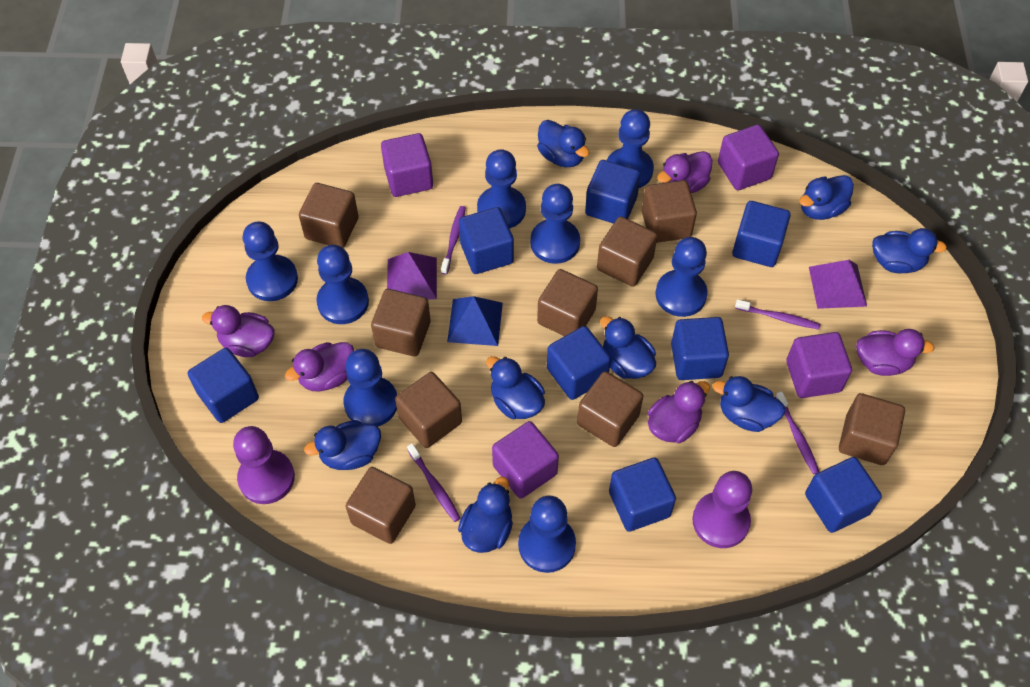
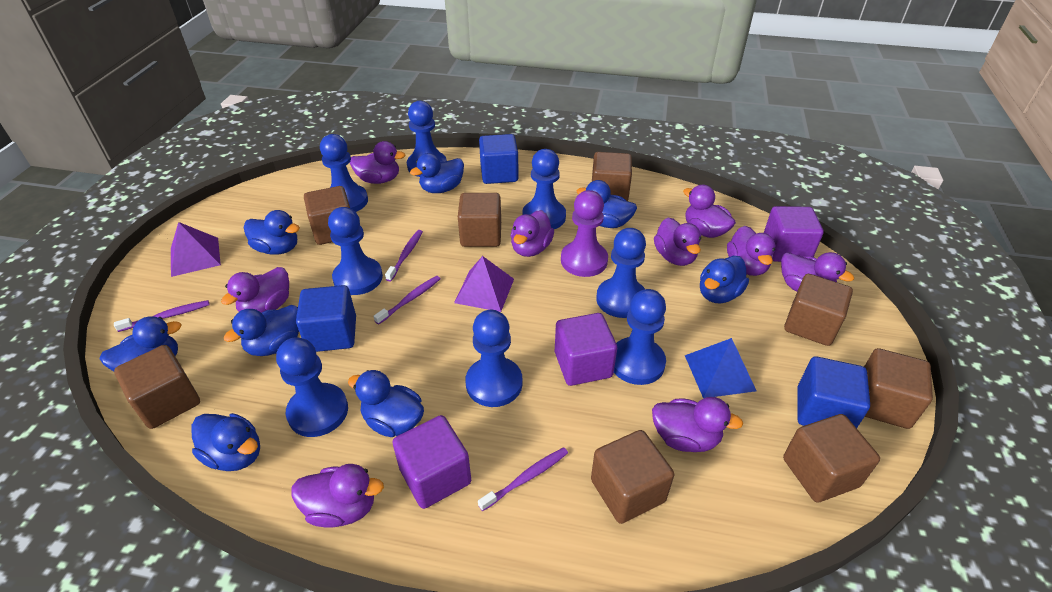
blue cube: 8 -> 3
brown cube: 9 -> 8
purple cube: 4 -> 3
purple duck: 5 -> 9
purple pawn: 2 -> 1

